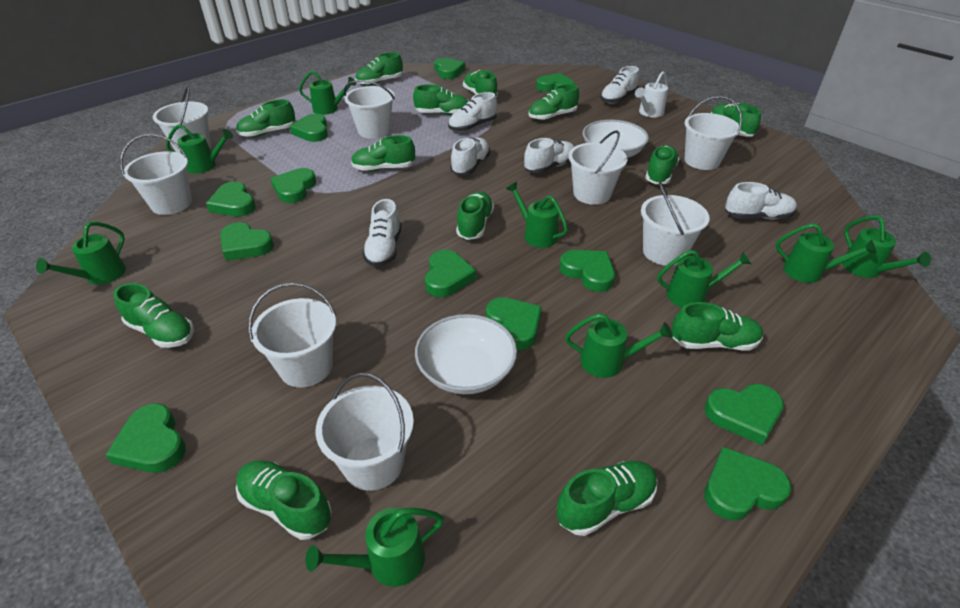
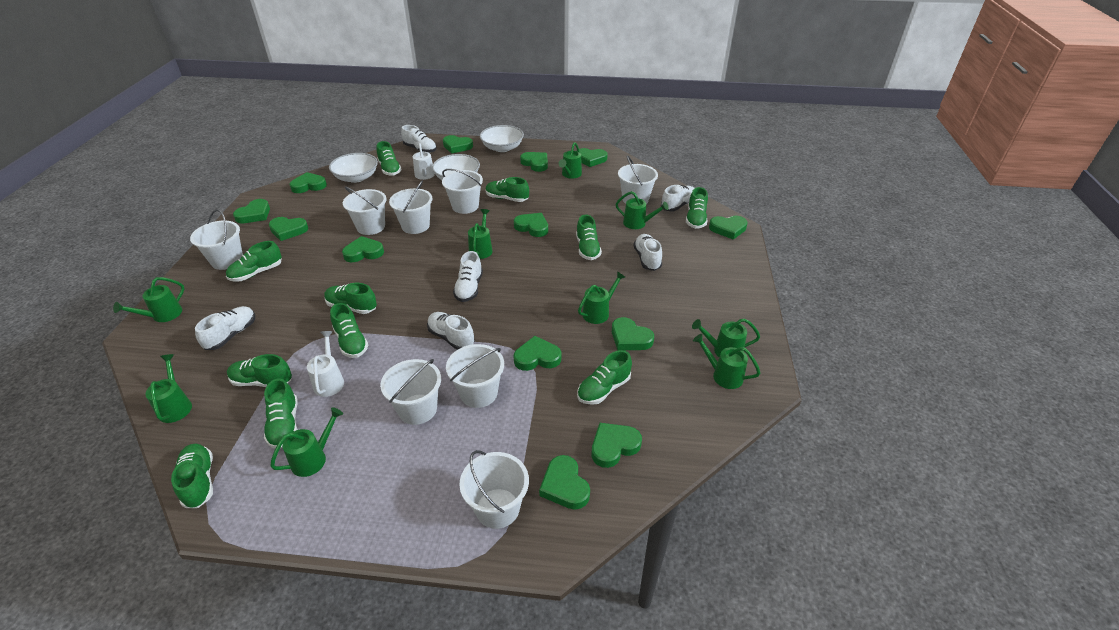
green heart: 12 -> 13
green shoe: 13 -> 11
white bowl: 2 -> 3
white watering can: 1 -> 2

